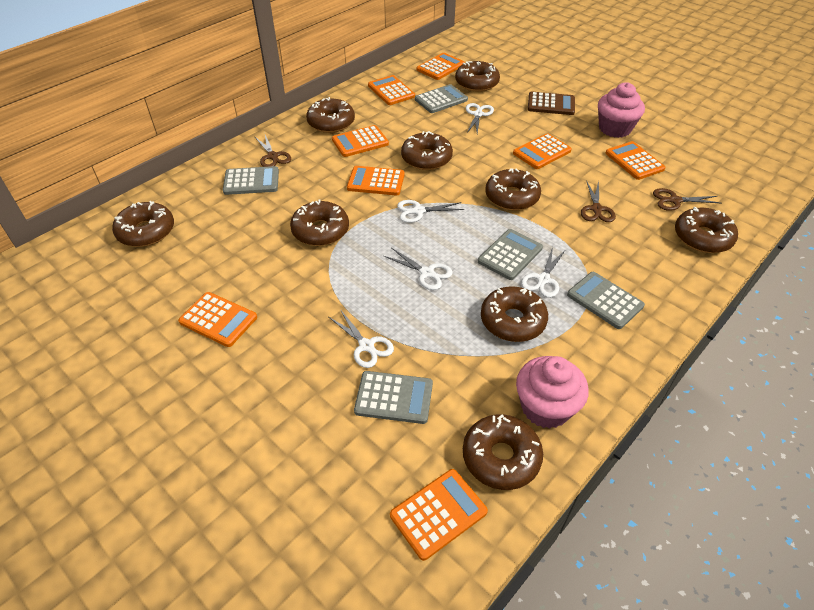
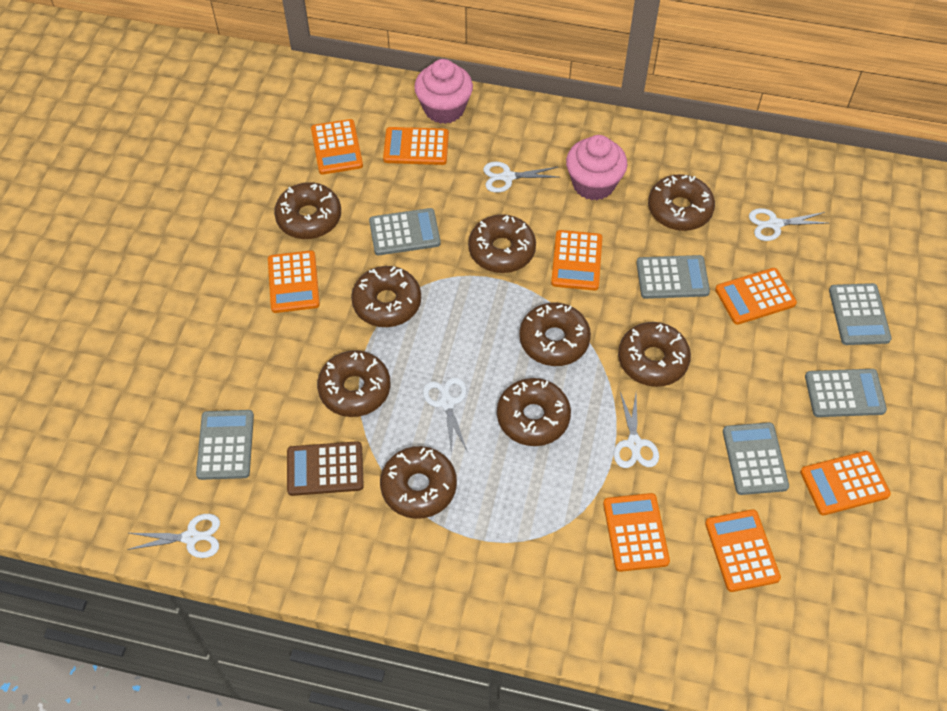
brown scissors: 3 -> 0
grey calculator: 5 -> 6

